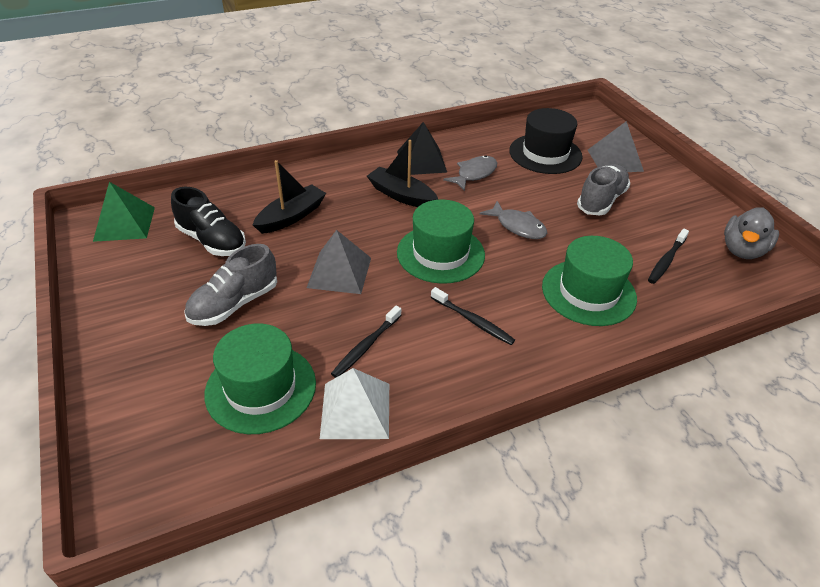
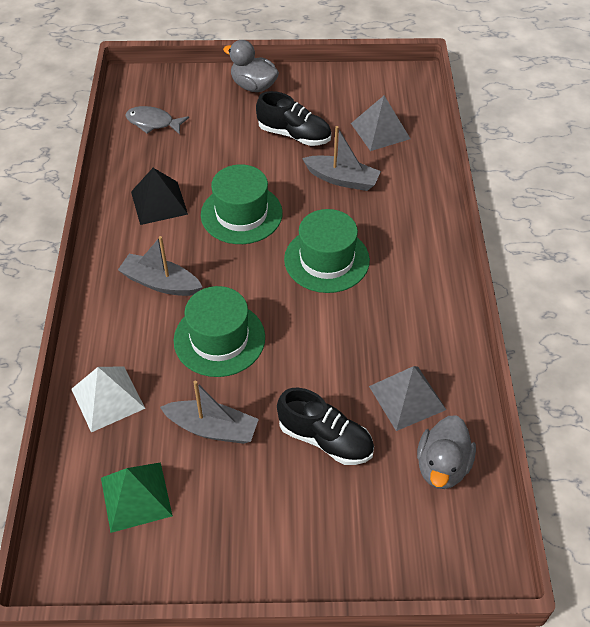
black boat: 2 -> 0
black hat: 1 -> 0
black shoe: 1 -> 2
black toothbrush: 3 -> 0
grey boat: 0 -> 3
grey duck: 1 -> 2
grey fish: 2 -> 1
grey shoe: 2 -> 0

